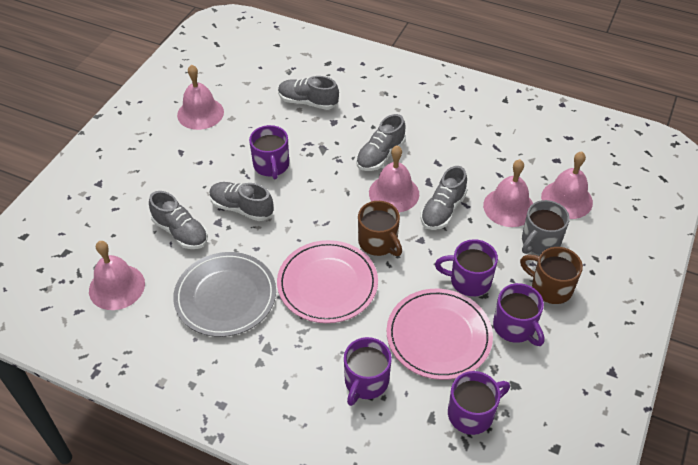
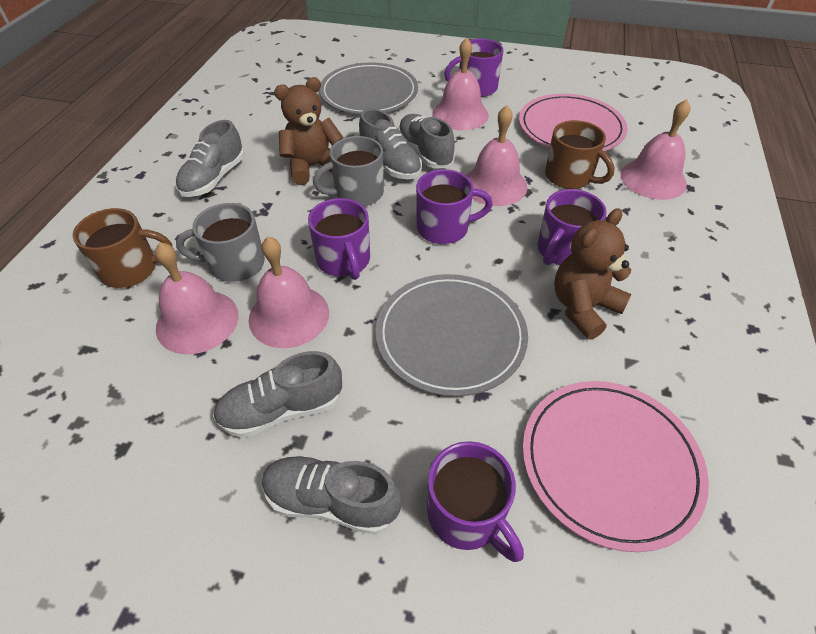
brown teddy bear: 0 -> 2
grey mug: 1 -> 2
grey plate: 1 -> 2

